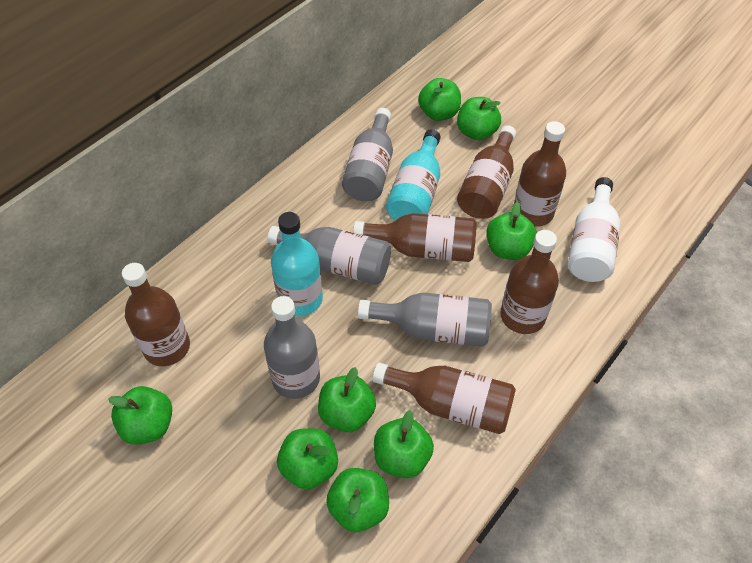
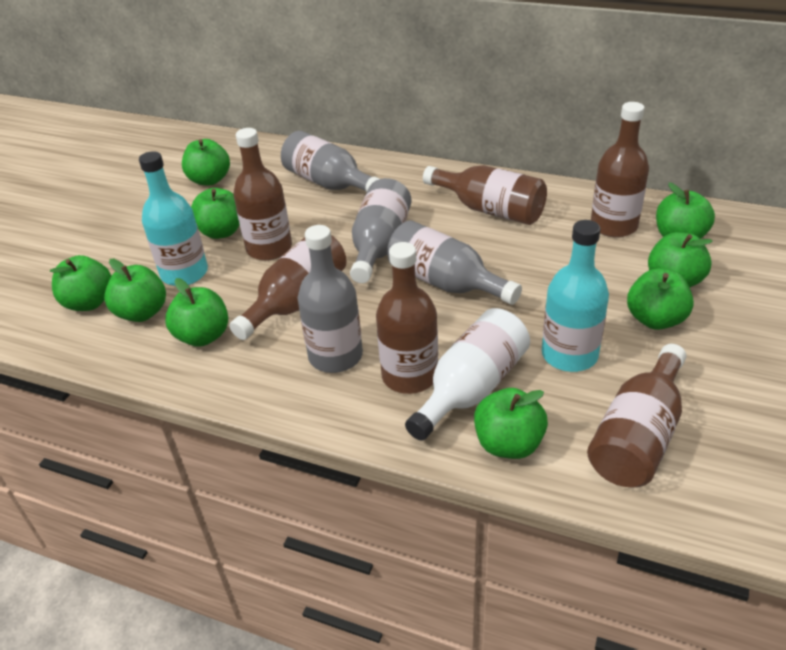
green apple: 8 -> 9

